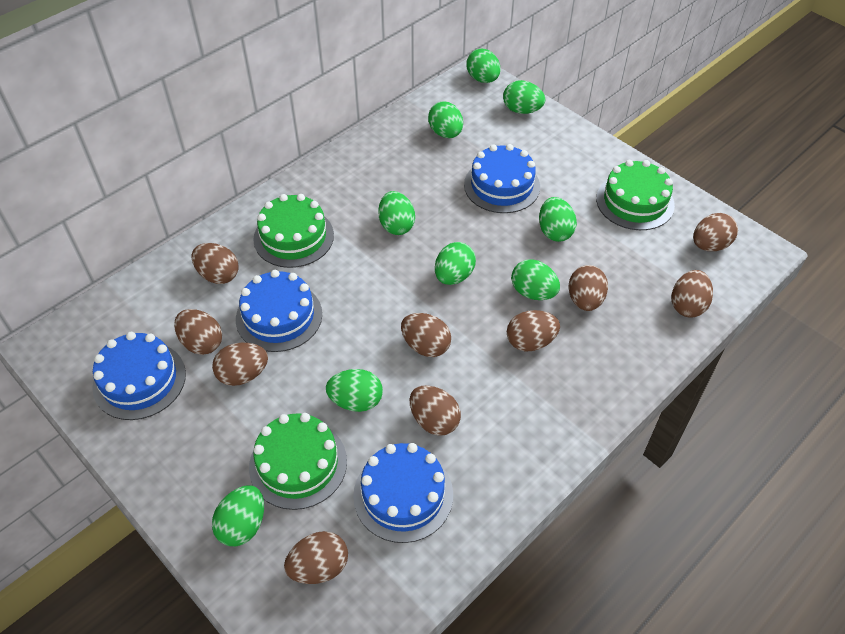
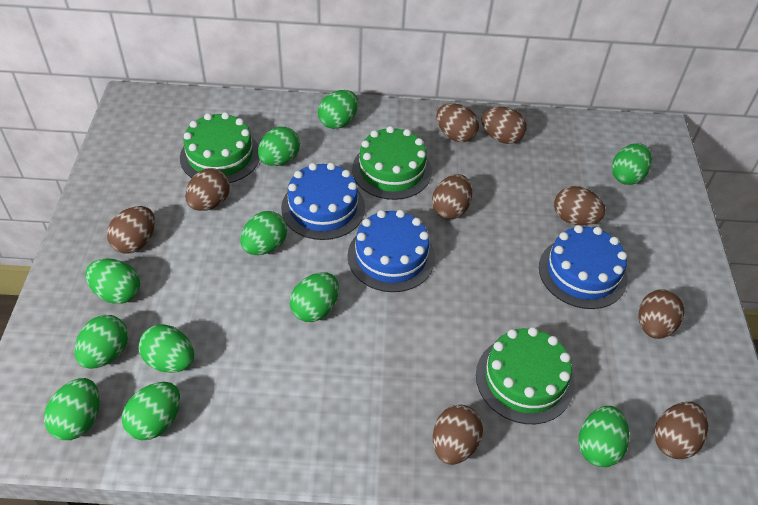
blue cake: 4 -> 3
brown egg: 10 -> 9
green egg: 9 -> 11

